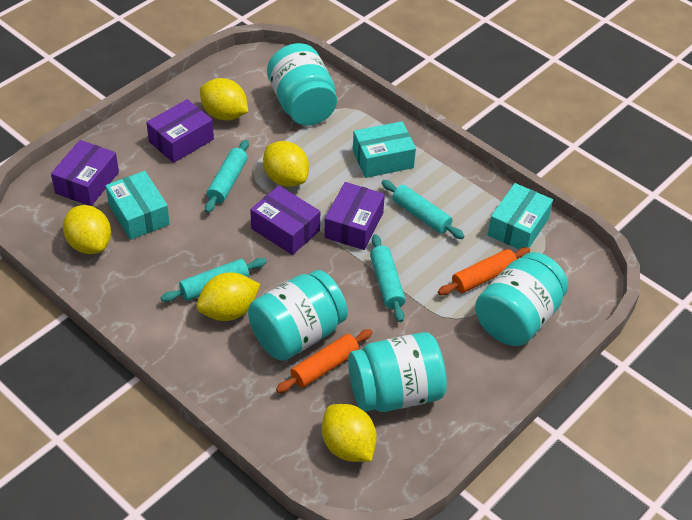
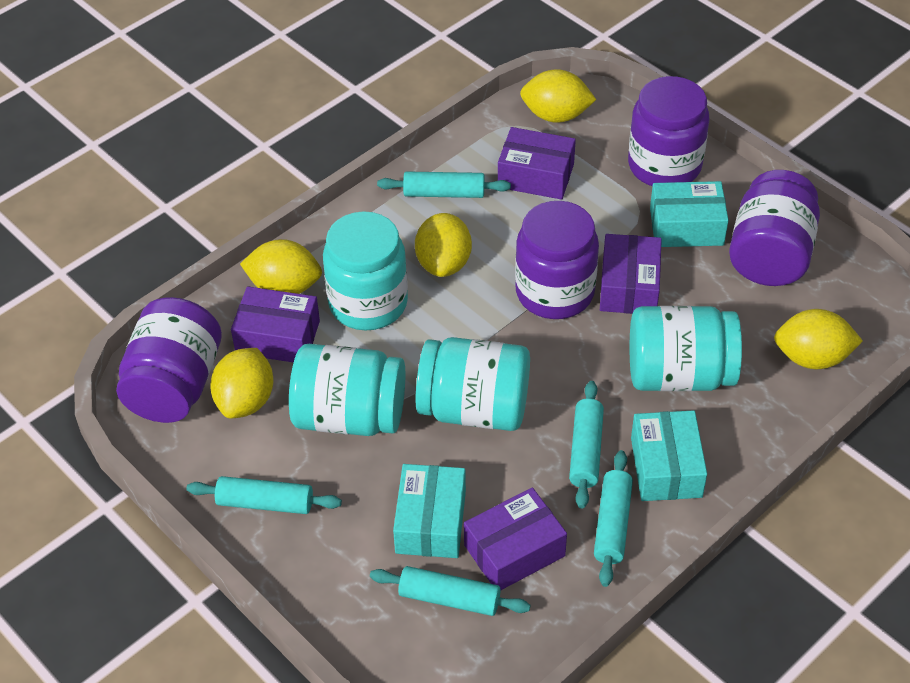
orange rolling pin: 2 -> 0
purple jar: 0 -> 4
turquoise rolling pin: 4 -> 5

